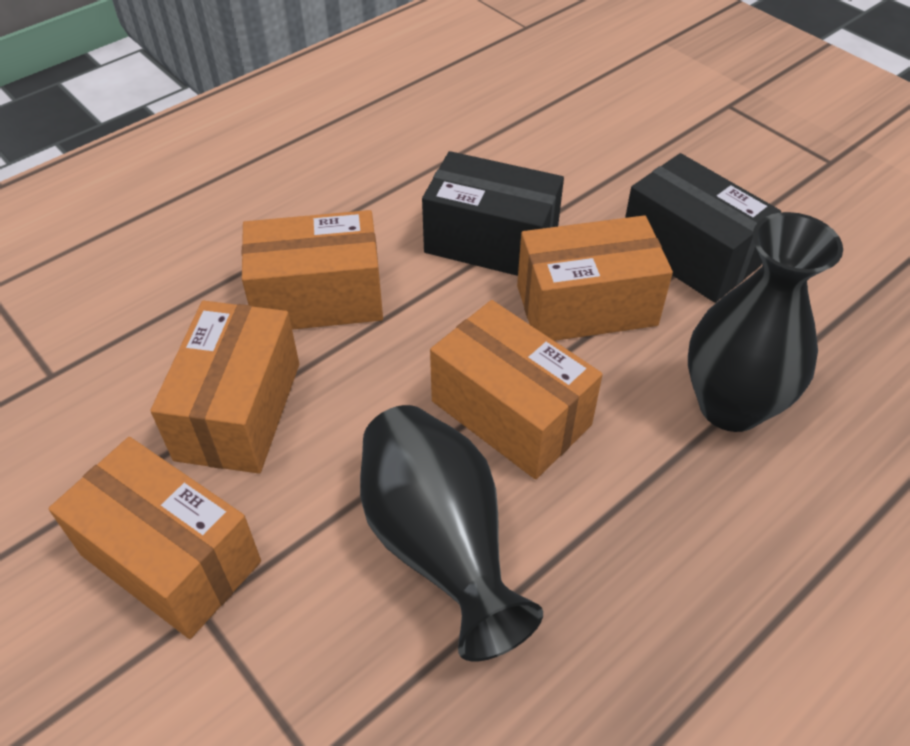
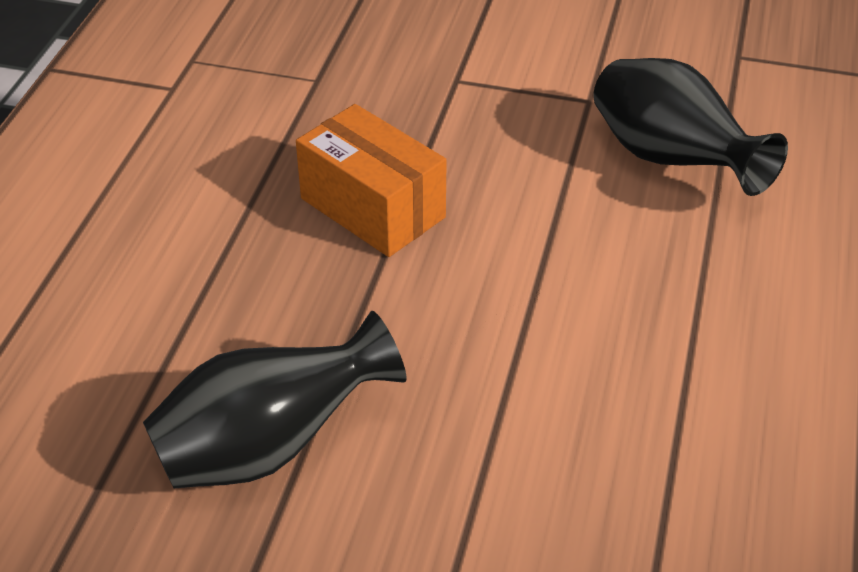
black box: 2 -> 0
orange box: 5 -> 1

